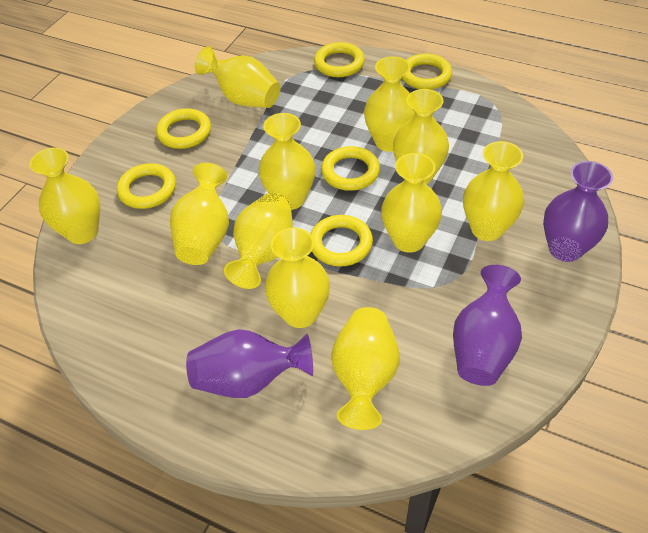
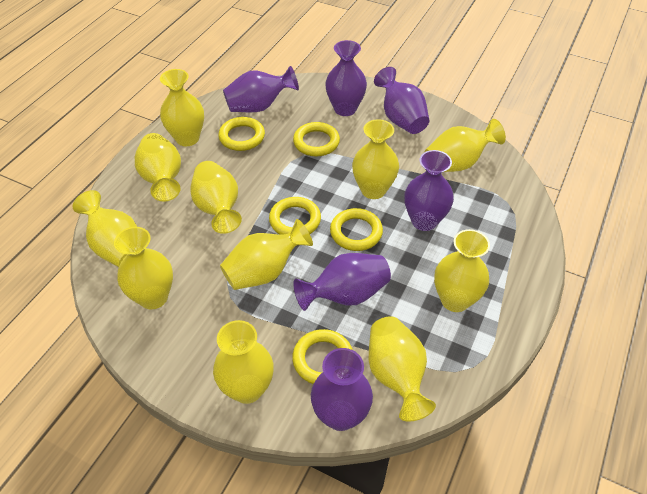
purple vase: 3 -> 6
yellow ring: 6 -> 5

